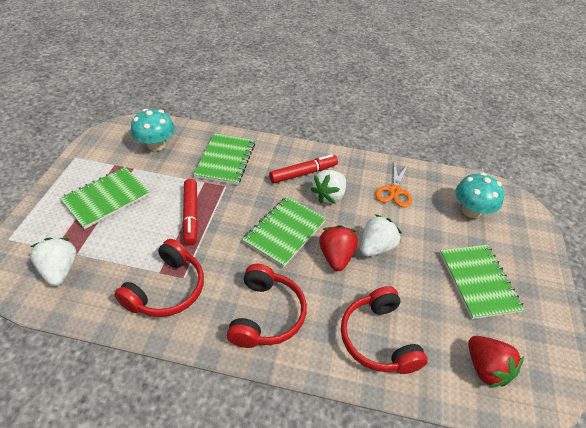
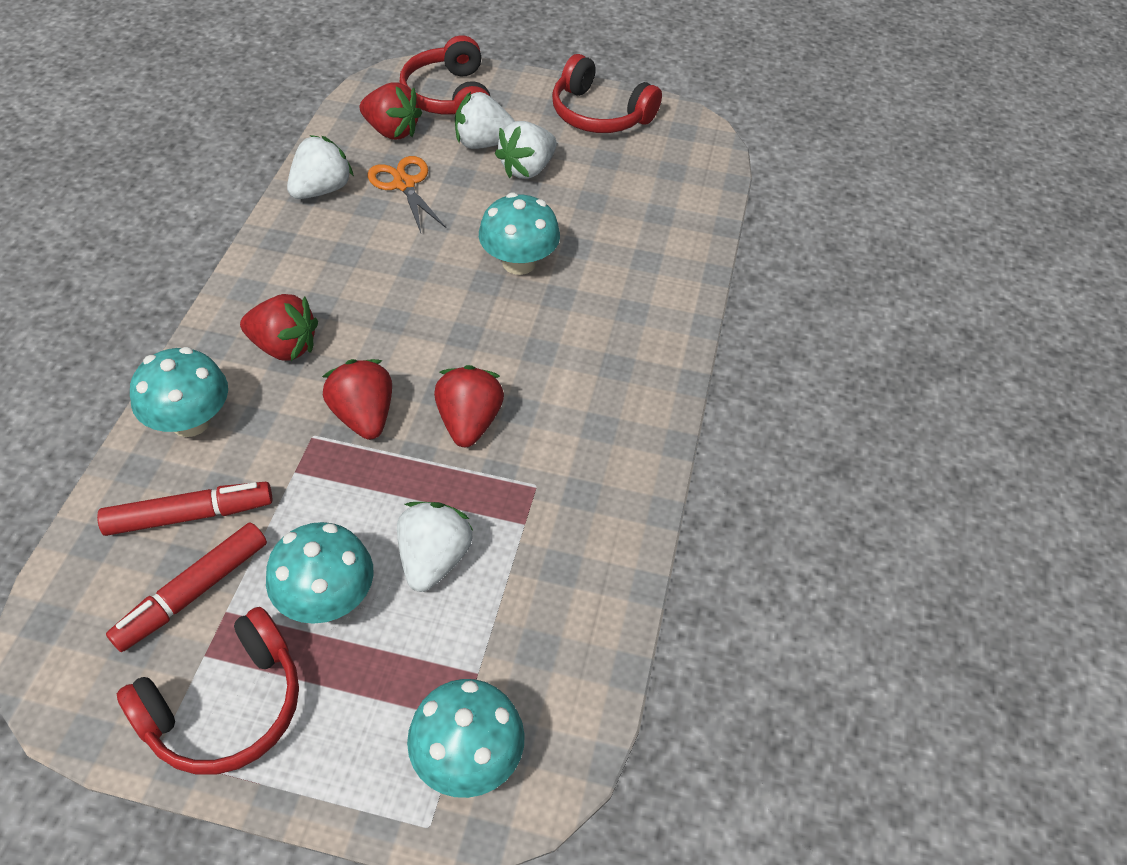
green notebook: 4 -> 0
red strawberry: 2 -> 4
turquoise mushroom: 2 -> 4
white strawberry: 3 -> 4

